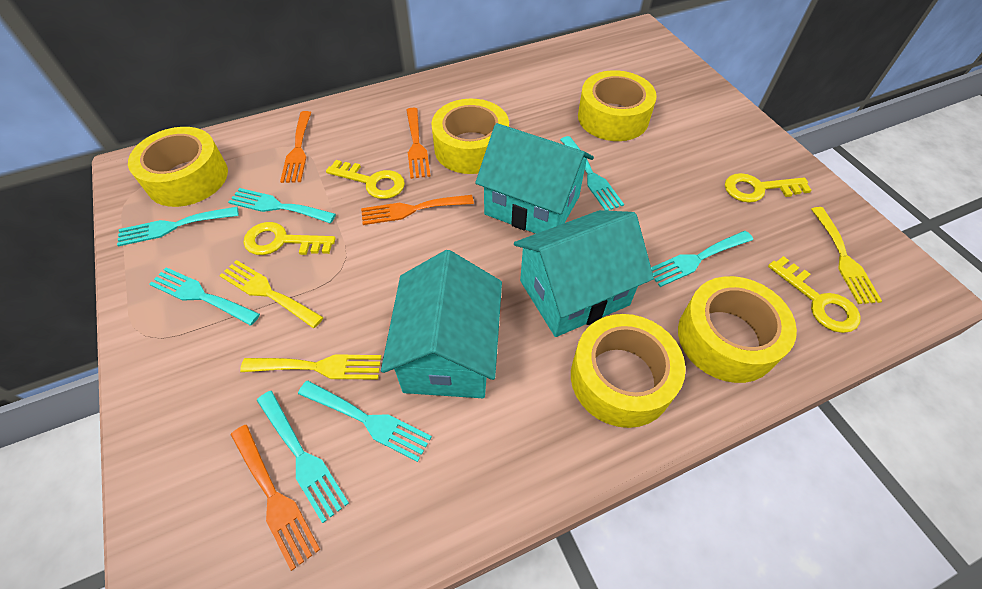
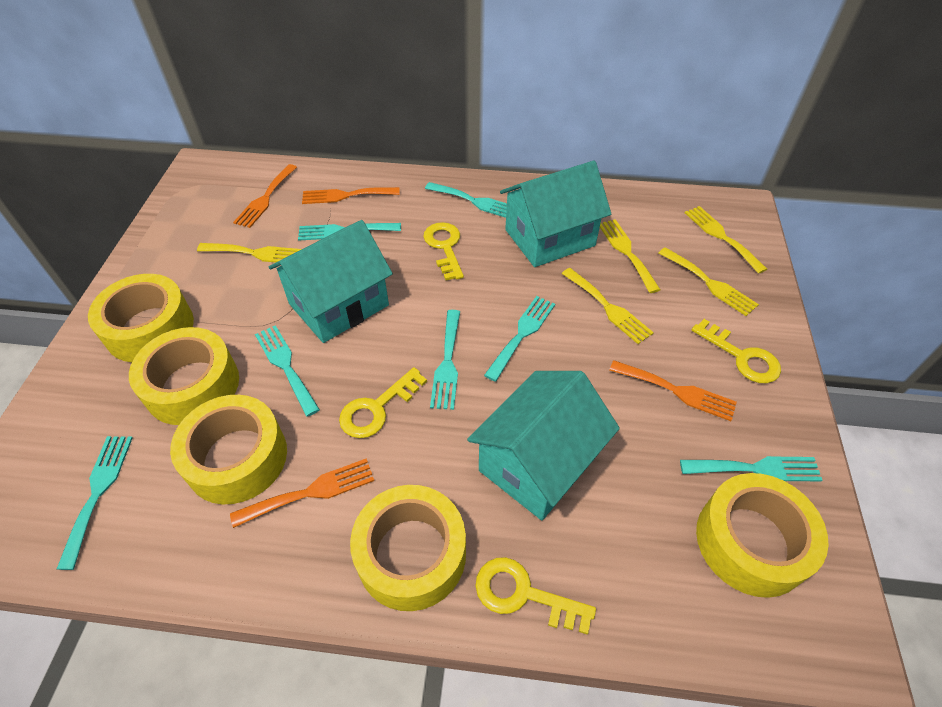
yellow fork: 3 -> 5

